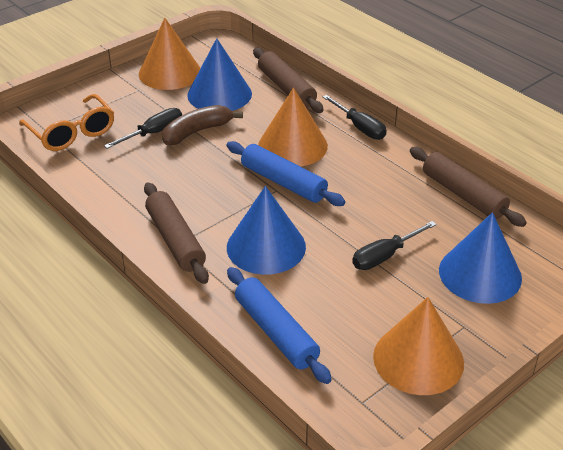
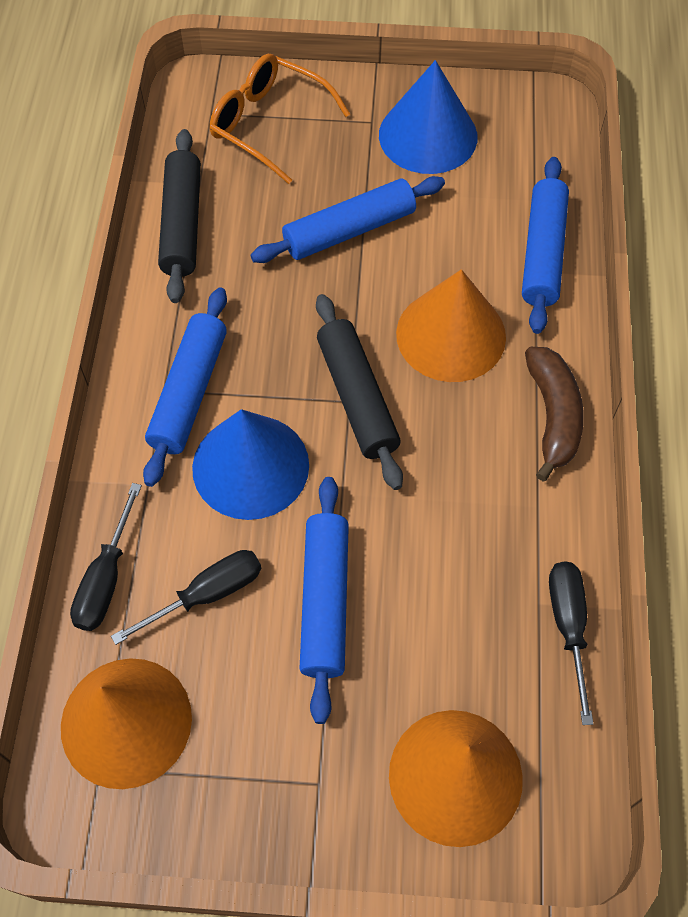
black rolling pin: 0 -> 2
blue cone: 3 -> 2
blue rolling pin: 2 -> 4
brown rolling pin: 3 -> 0

